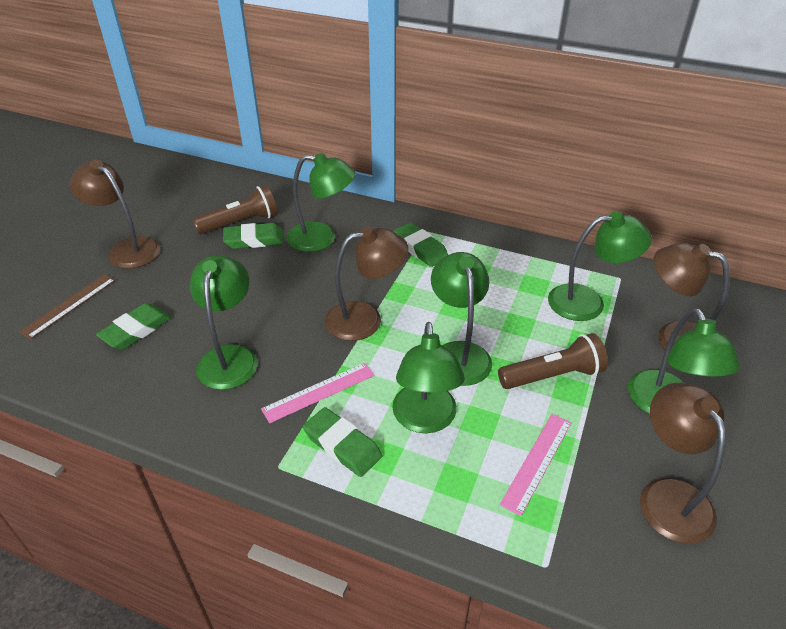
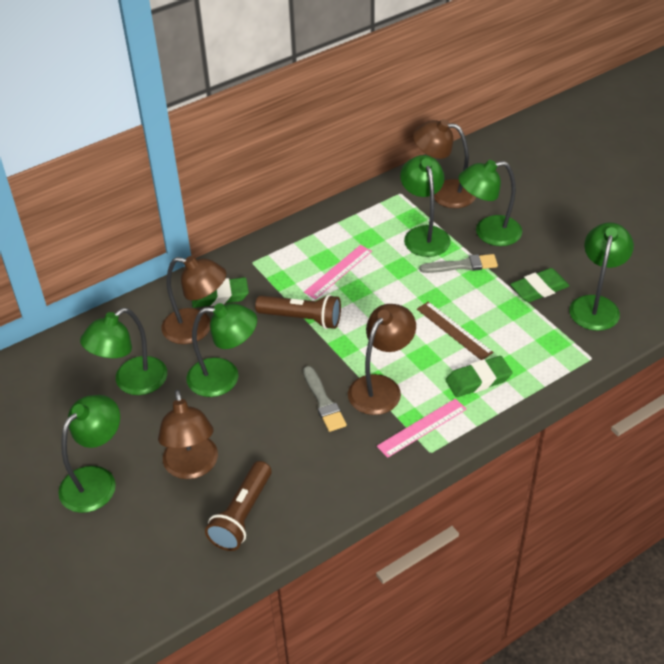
green eraser: 4 -> 3
grey brush: 0 -> 2

